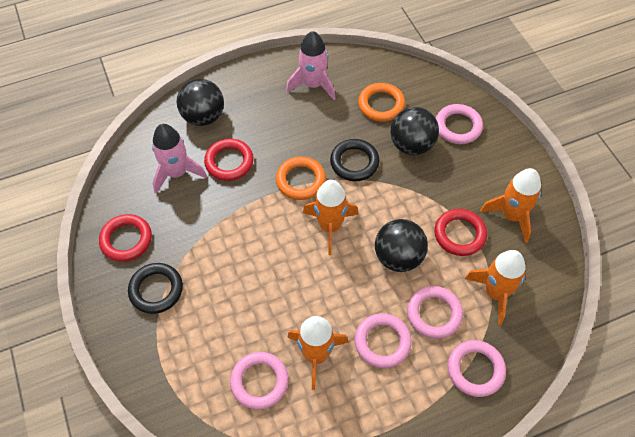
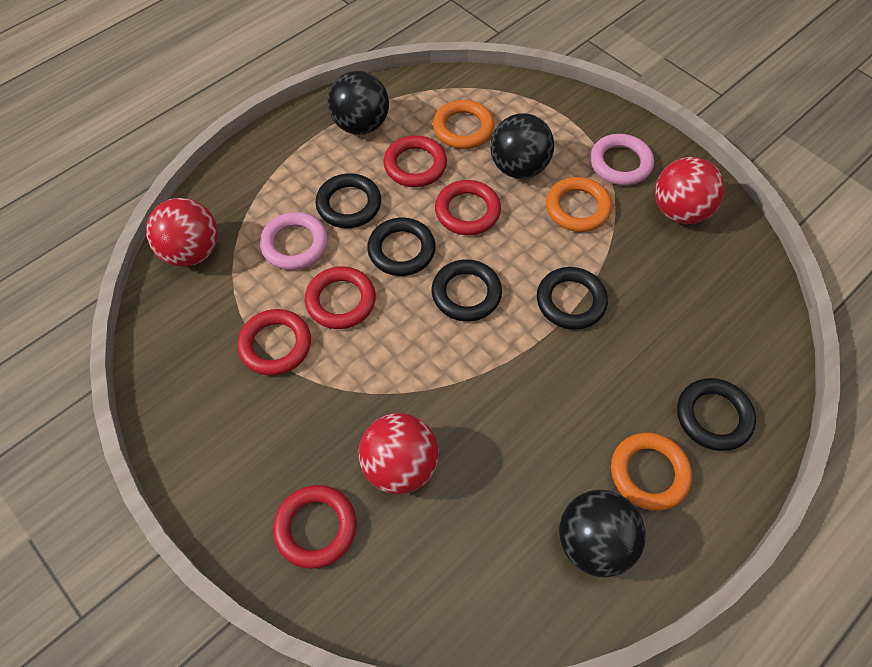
black ring: 2 -> 5
orange ring: 2 -> 3
orange rocket: 4 -> 0
pink ring: 5 -> 2
pink rocket: 2 -> 0
red ball: 0 -> 3
red ring: 3 -> 5

